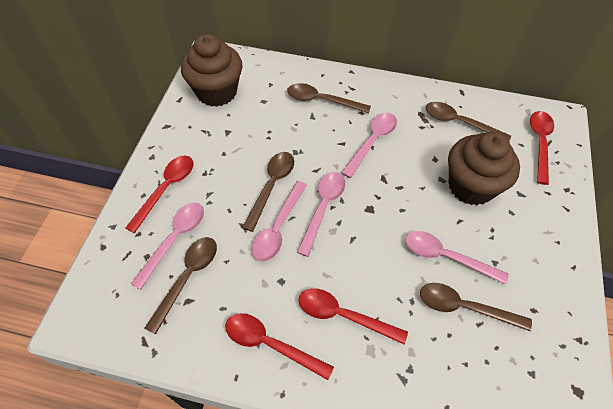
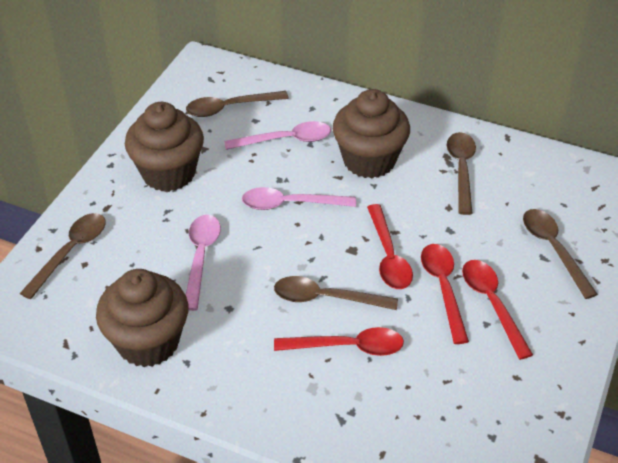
brown cupcake: 2 -> 3
pink spoon: 5 -> 3

